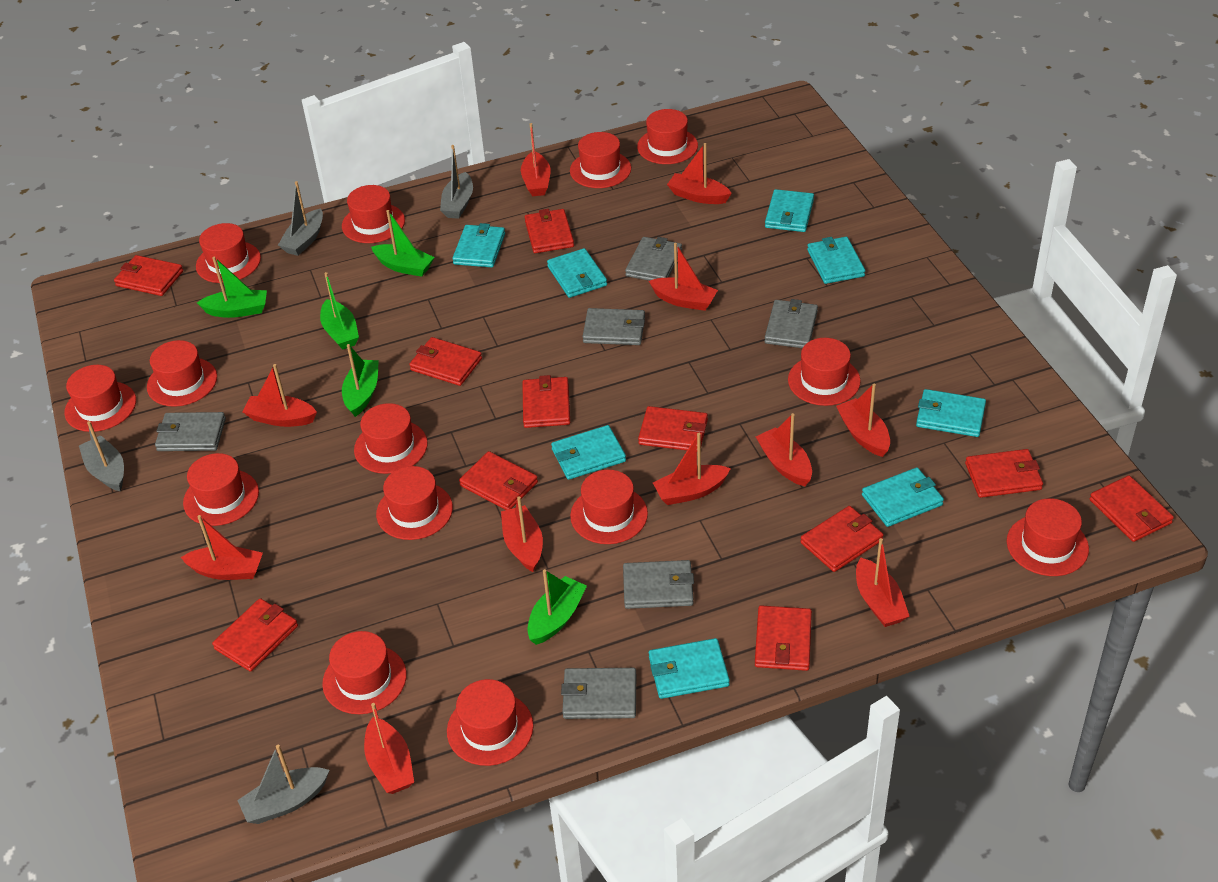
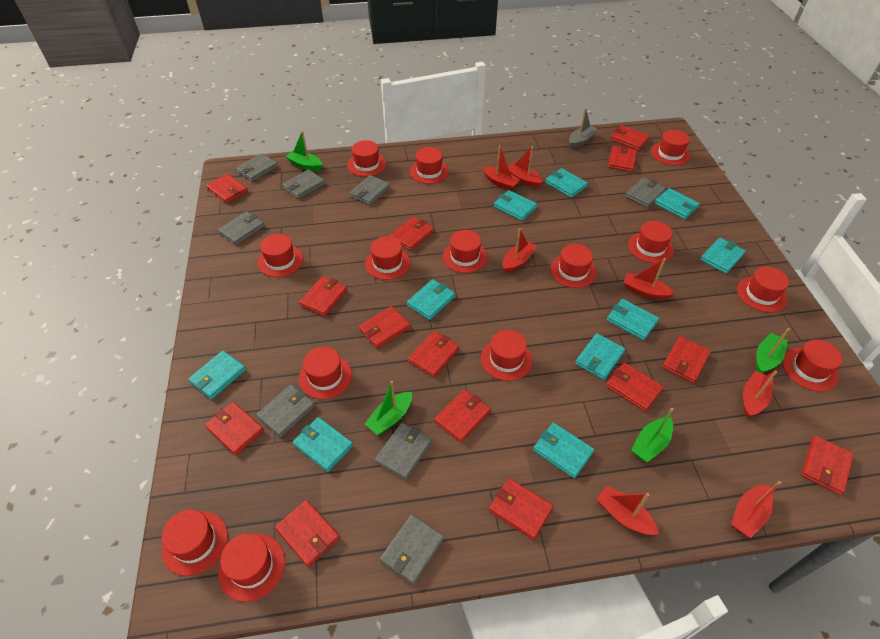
green boat: 5 -> 4
grey boat: 4 -> 1
grey wallet: 6 -> 8
red boat: 11 -> 7
red wallet: 11 -> 14
turquoise wallet: 8 -> 10

